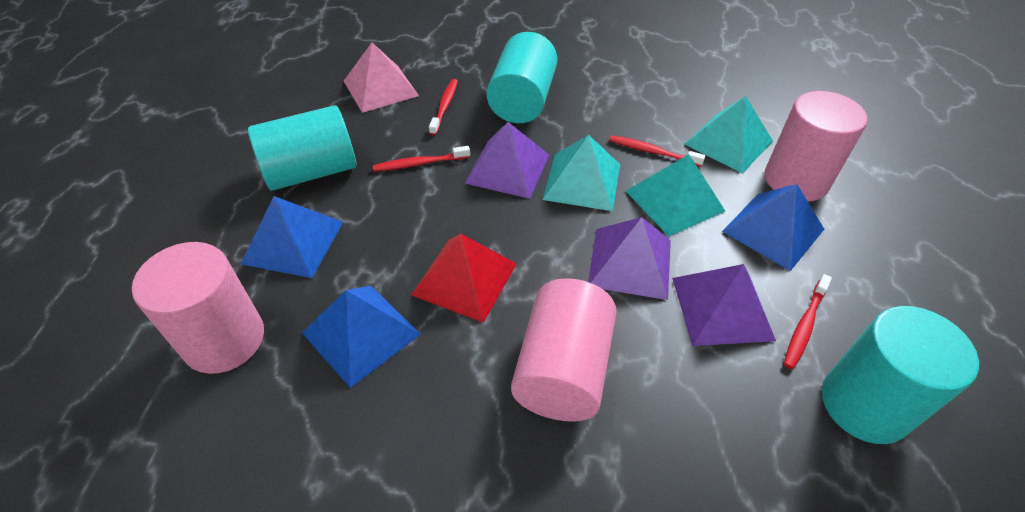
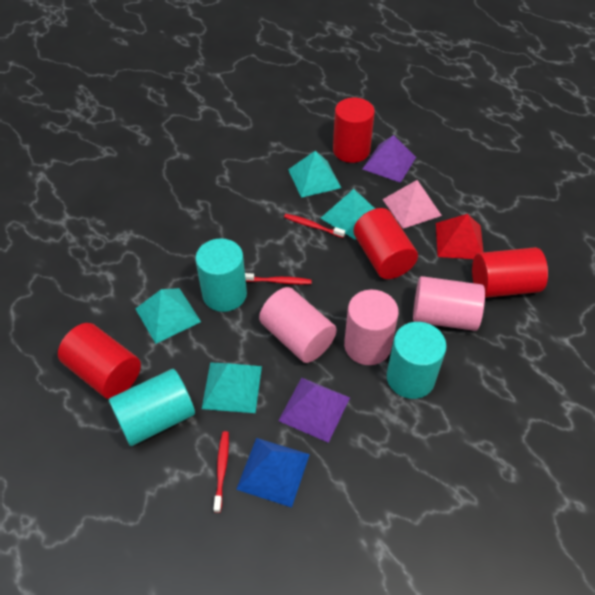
blue pyramid: 3 -> 1
purple pyramid: 3 -> 2
red cylinder: 0 -> 4
red toothbrush: 4 -> 3
turquoise pyramid: 3 -> 4

